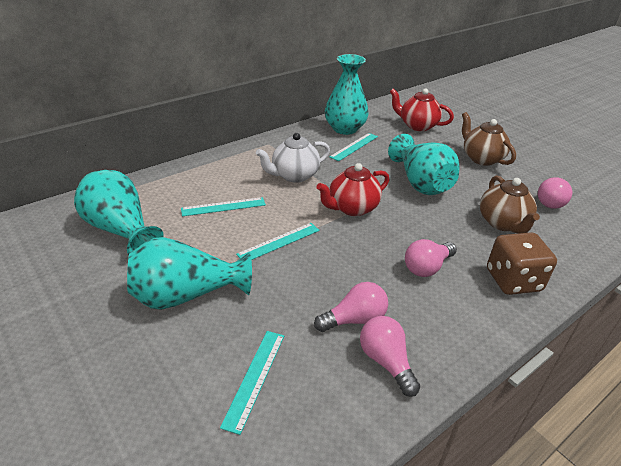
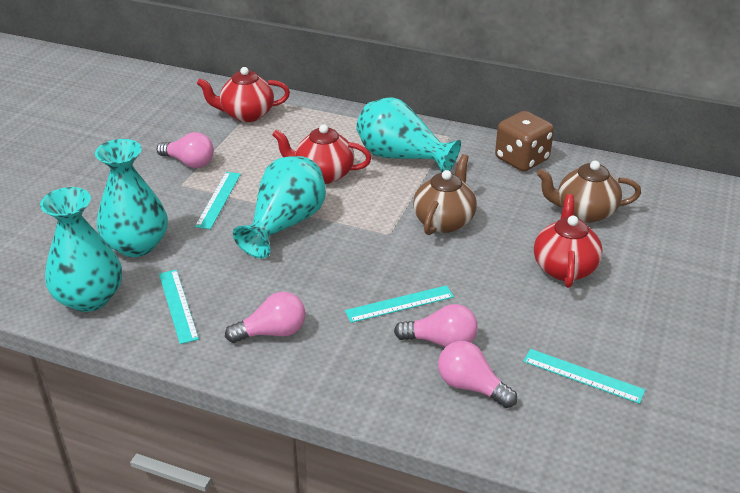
red teapot: 2 -> 3
white teapot: 1 -> 0

